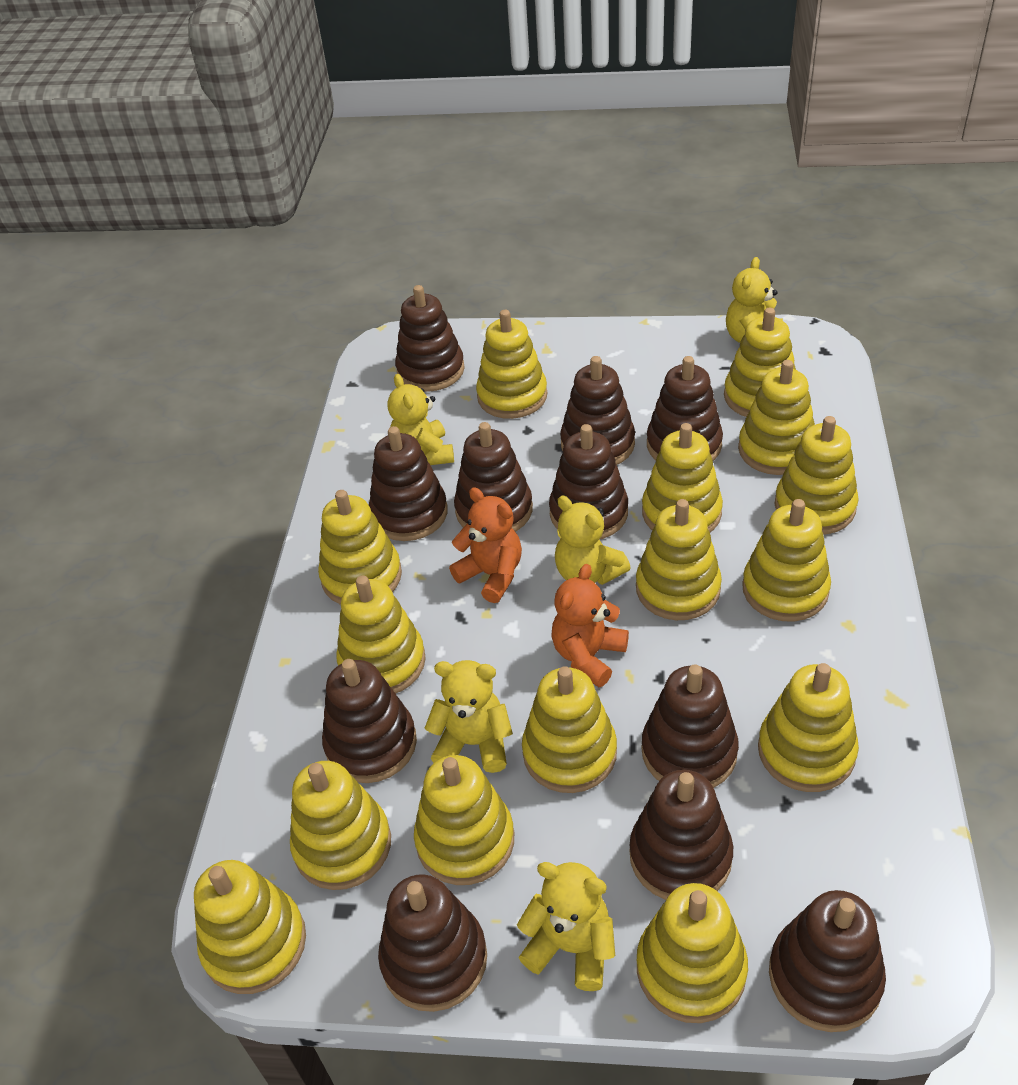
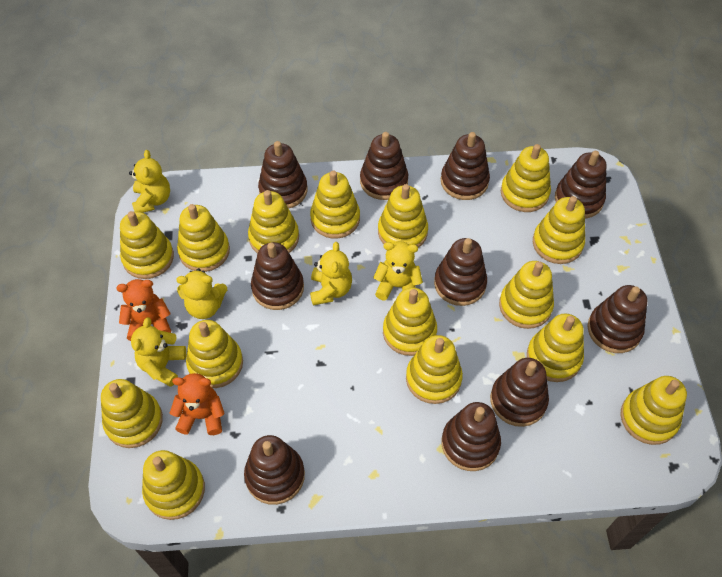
brown stacking toy: 11 -> 10

